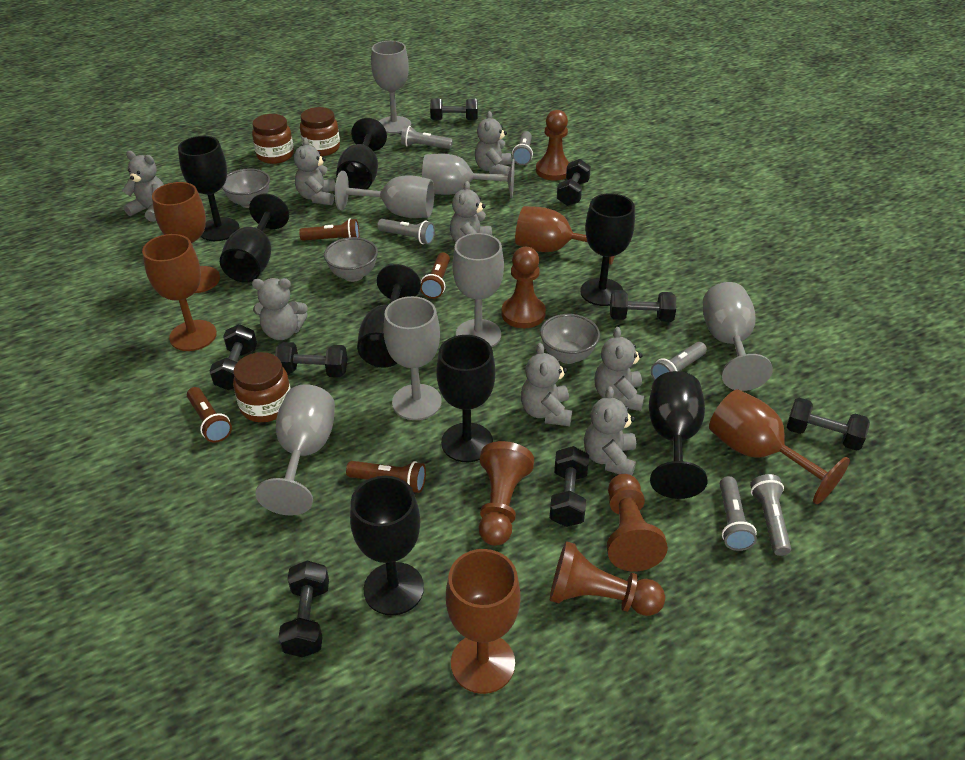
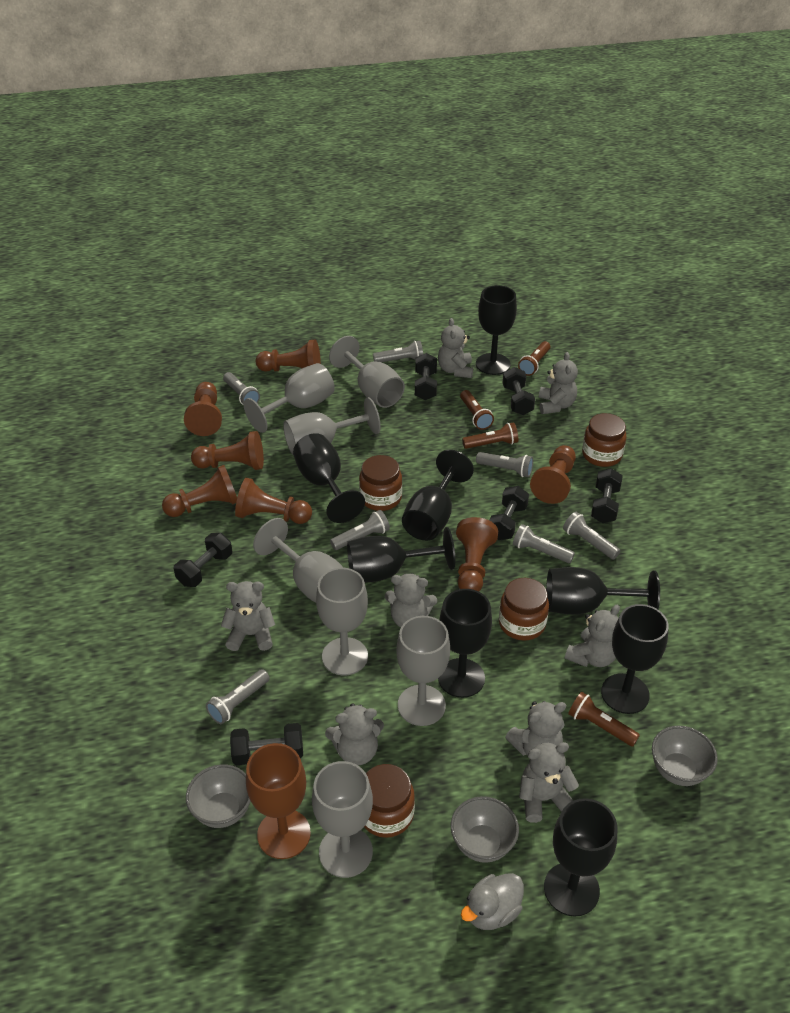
black dumbbell: 8 -> 6
brown goblet: 5 -> 1
brown jar: 3 -> 4
brown pawn: 5 -> 7
grey duck: 0 -> 1
grey flashlight: 6 -> 7

